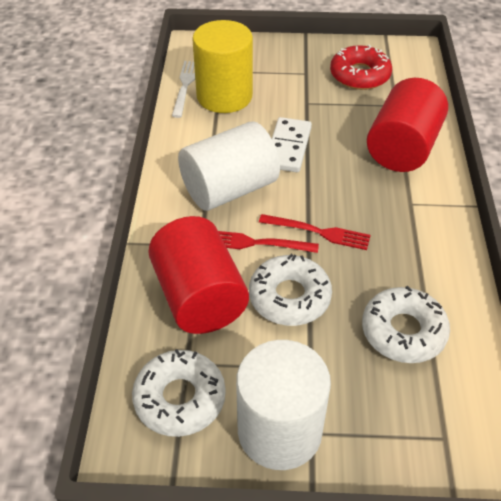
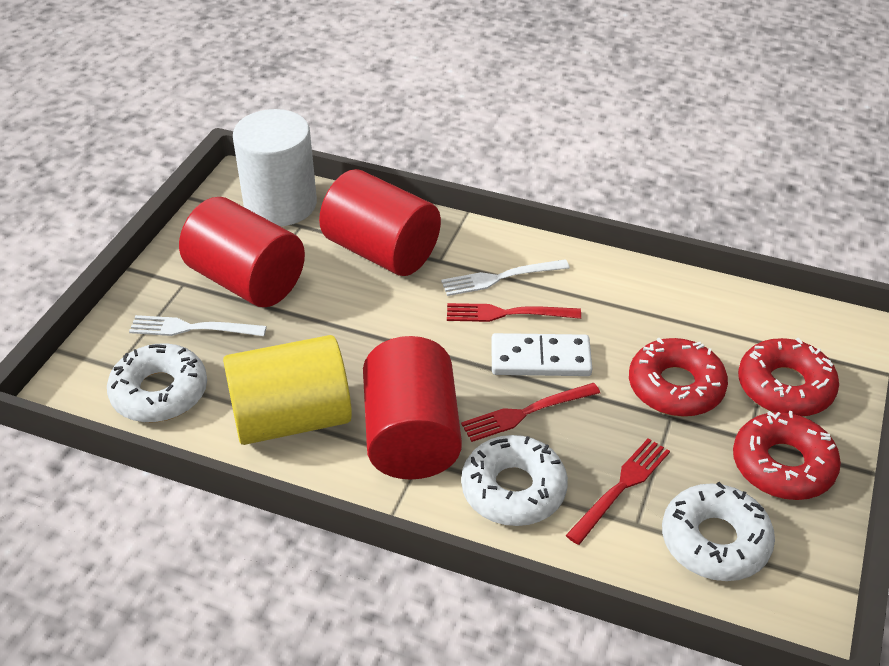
red cylinder: 2 -> 3
red donut: 1 -> 3
red fork: 2 -> 3
white cylinder: 2 -> 1
white fork: 1 -> 2

